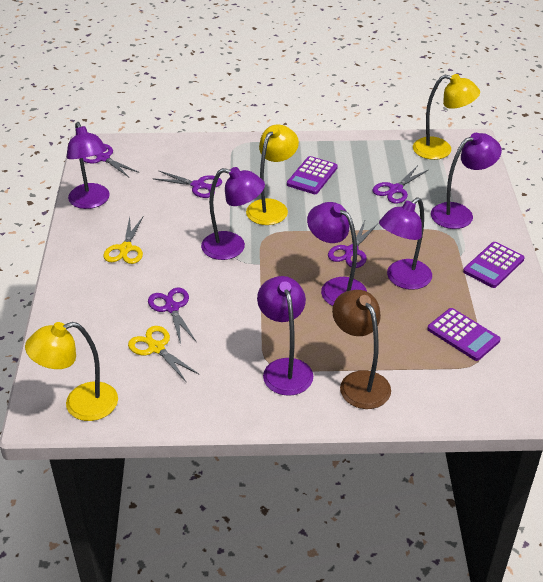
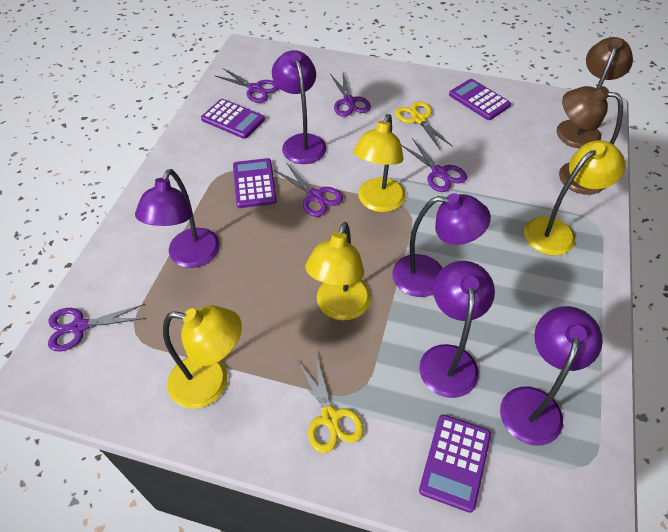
brown lamp: 1 -> 2
purple calculator: 3 -> 4
purple lamp: 6 -> 5
yellow lamp: 3 -> 4

